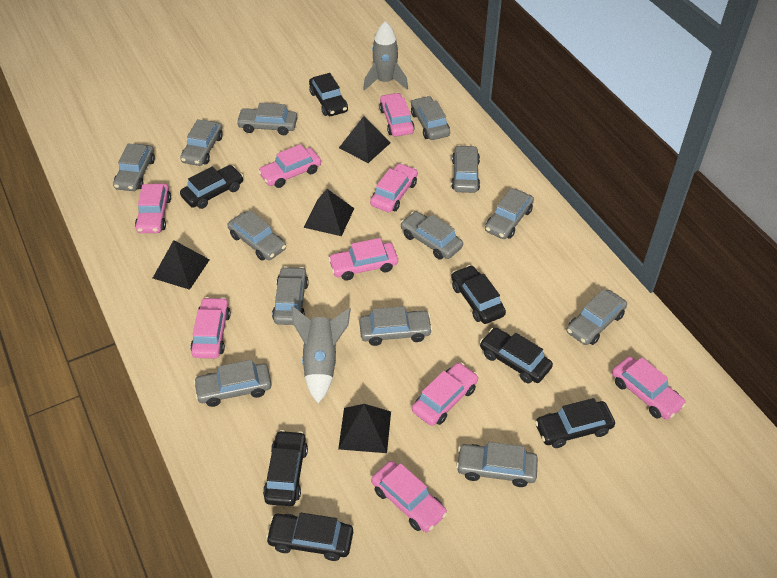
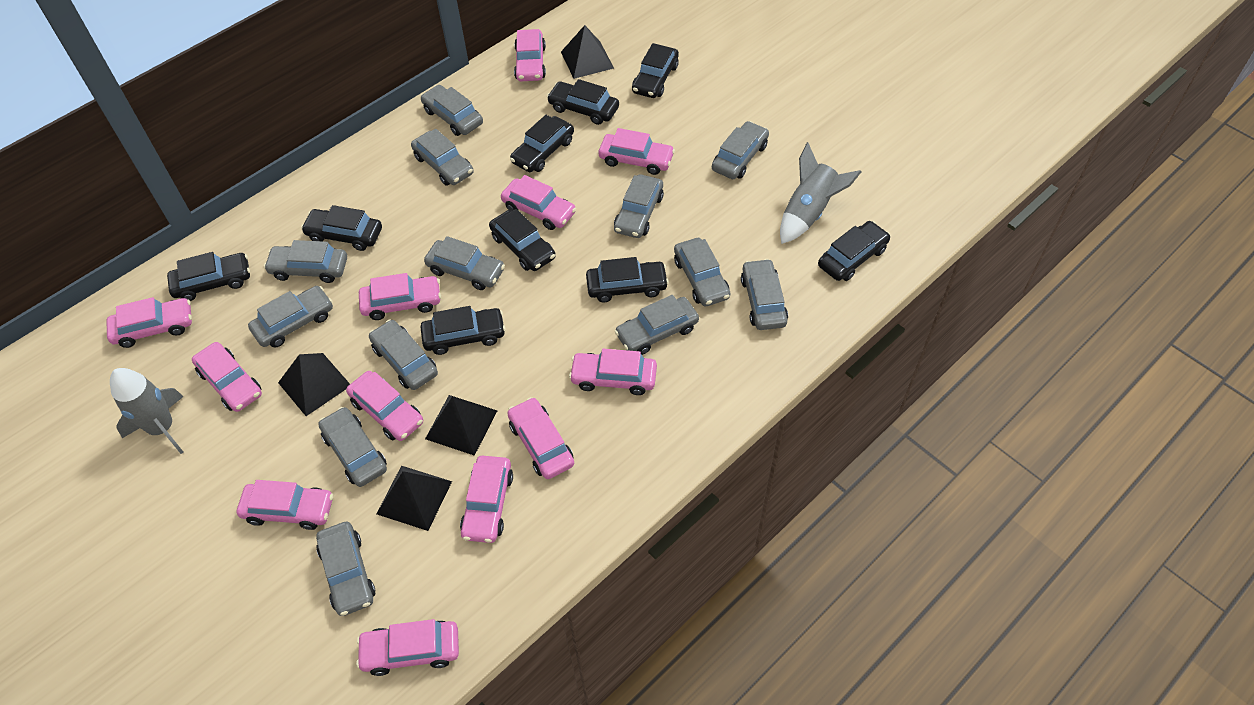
black car: 7 -> 9
pink car: 9 -> 12

